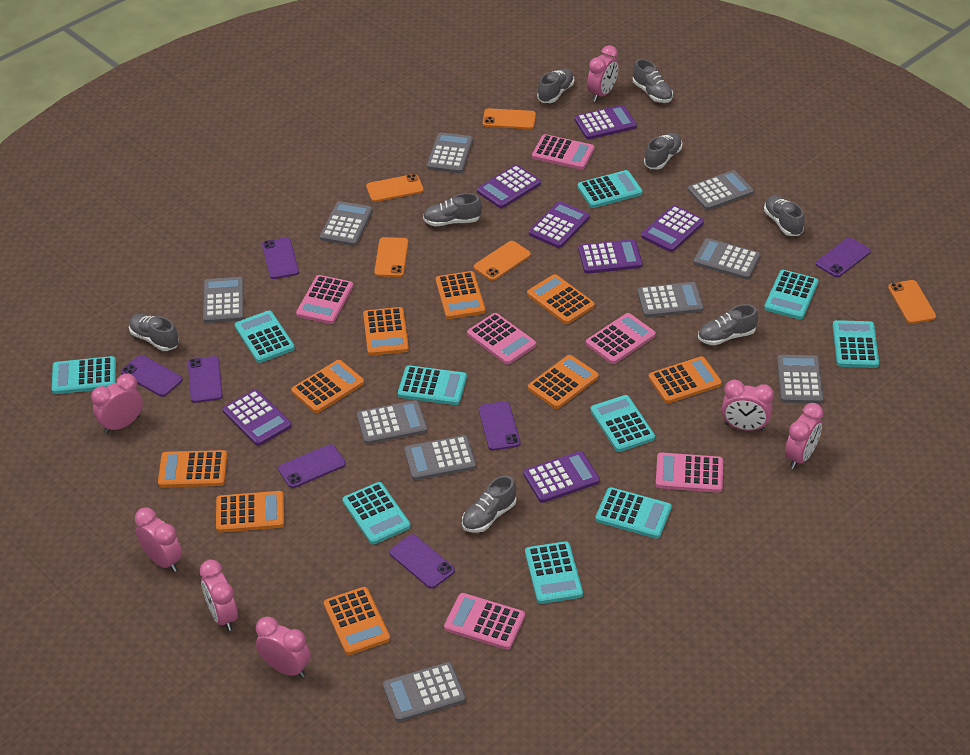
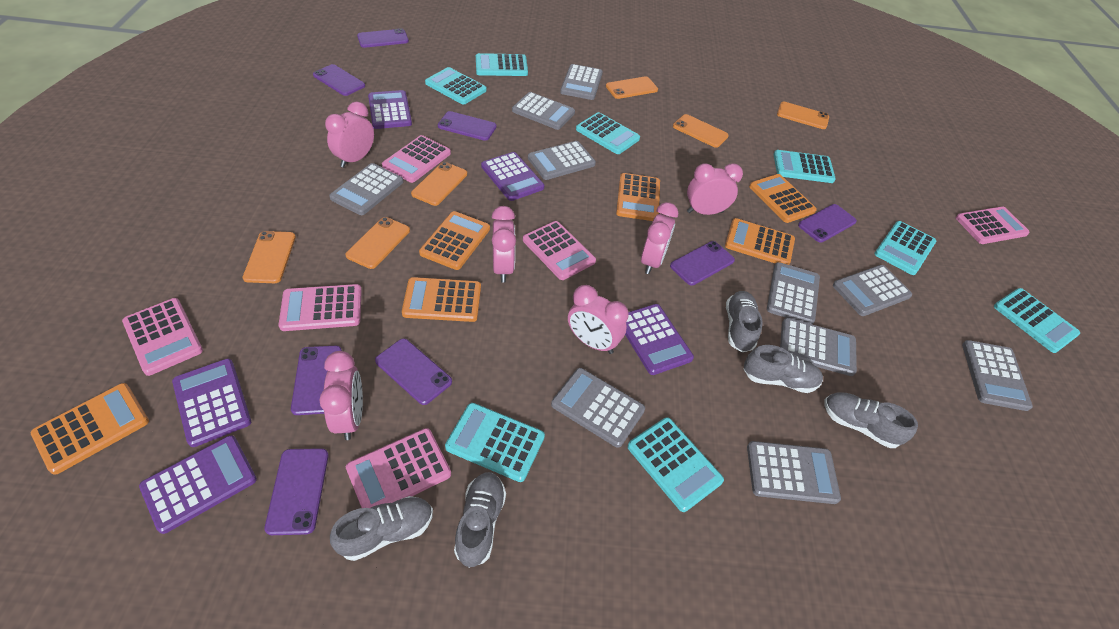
grey shoe: 8 -> 5
orange calculator: 9 -> 6
orange phone: 5 -> 6
pink clock: 7 -> 6
purple calculator: 7 -> 5
purple phone: 7 -> 8
turquoise calculator: 10 -> 8

